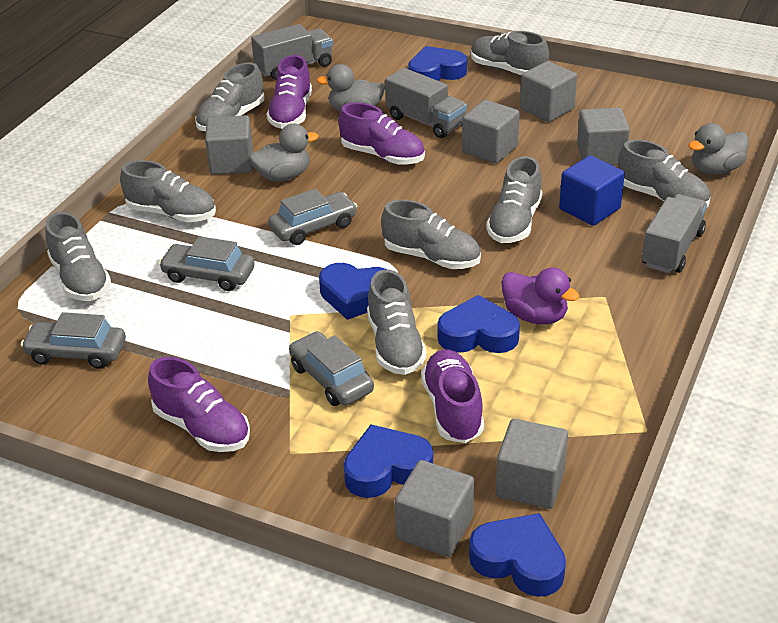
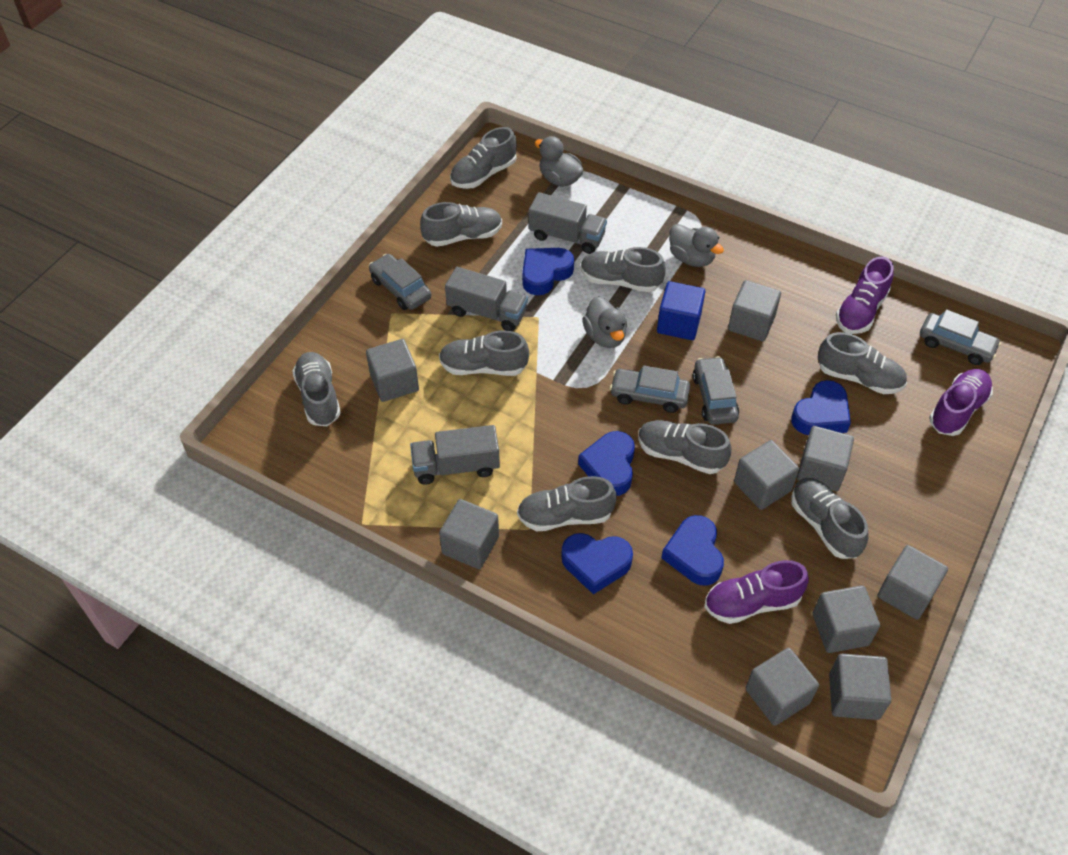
grey cube: 6 -> 9
grey shoe: 8 -> 9
purple duck: 1 -> 0
purple shoe: 4 -> 3

